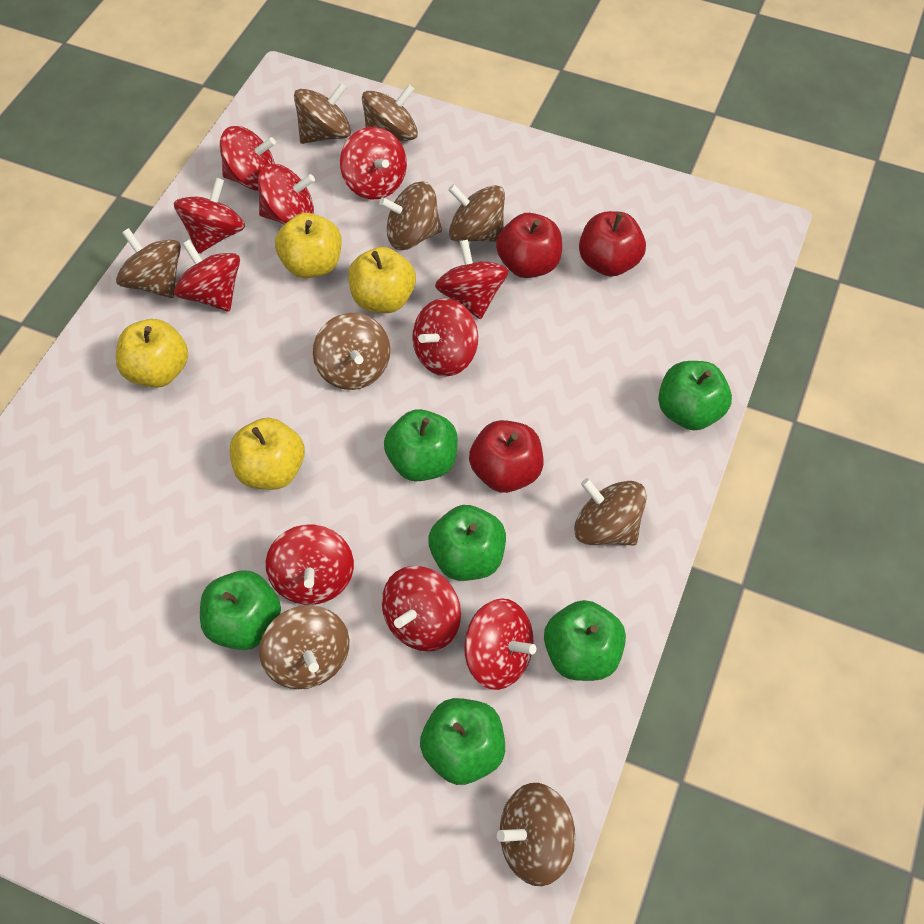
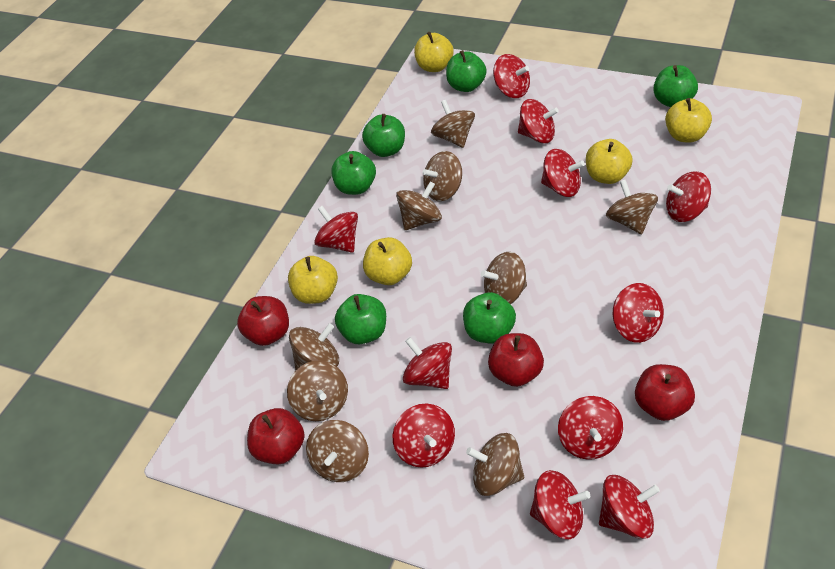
red apple: 3 -> 4
red spinning top: 10 -> 11
yellow apple: 4 -> 5

